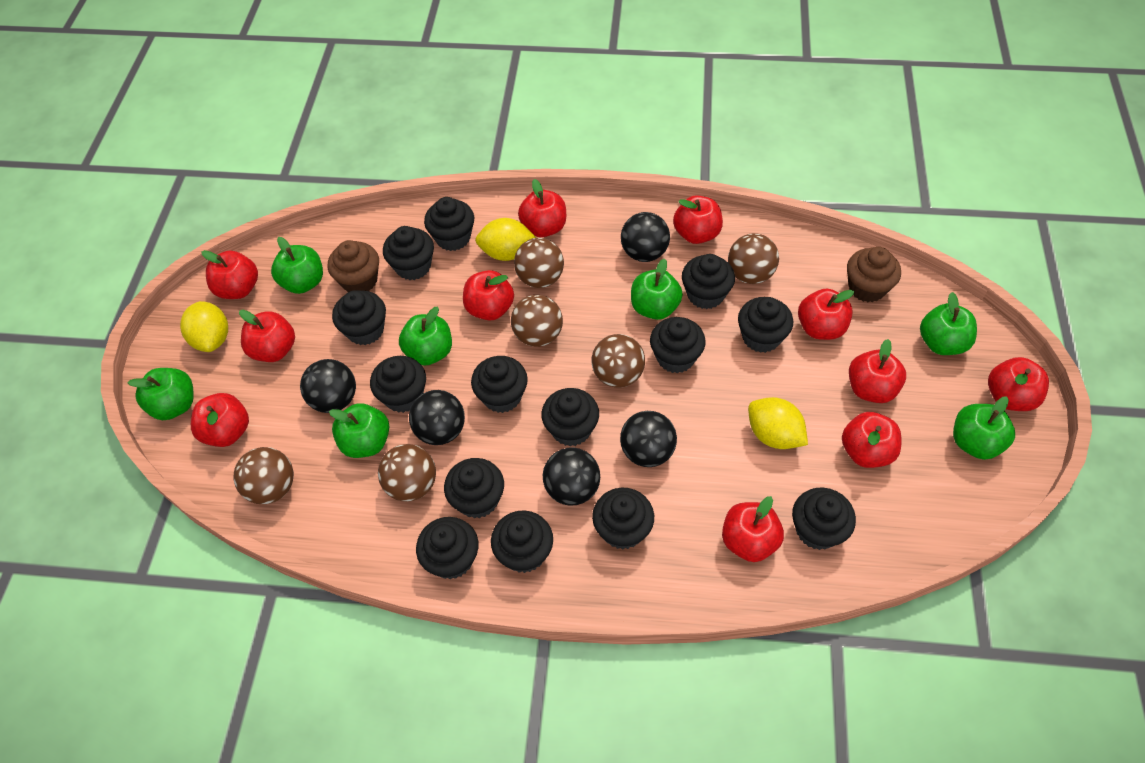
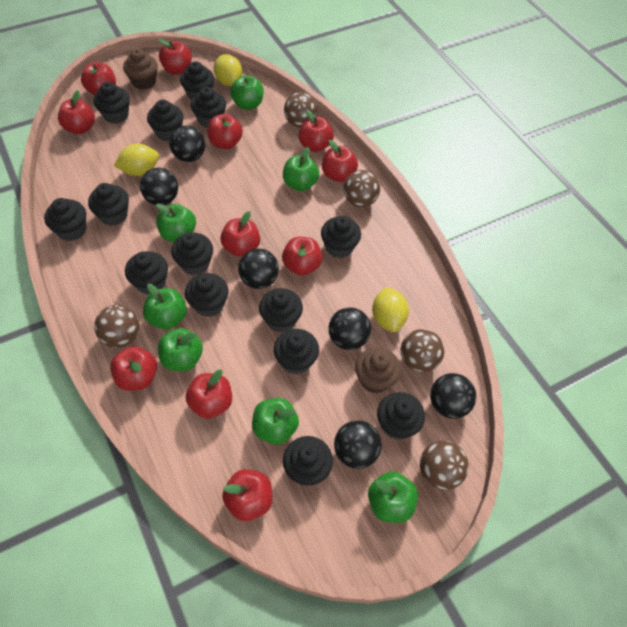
black ball: 5 -> 6
brown ball: 6 -> 5

